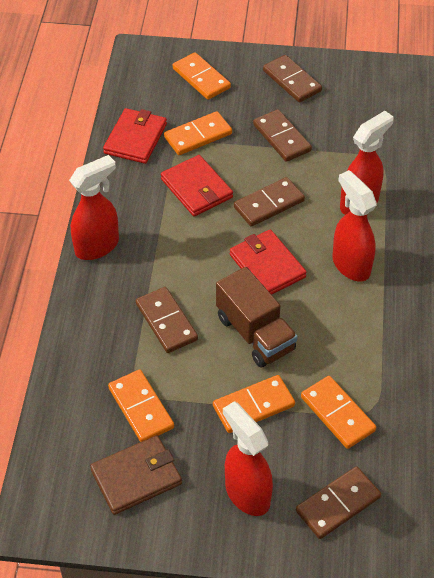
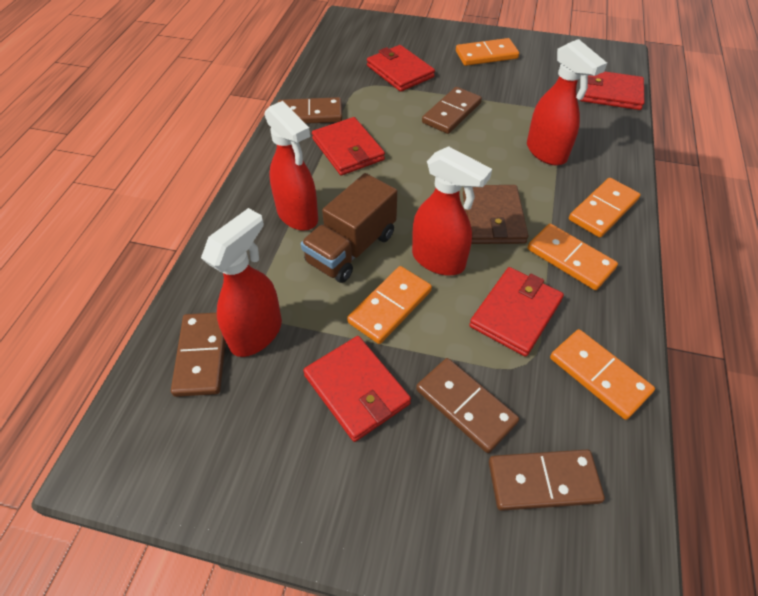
red wallet: 3 -> 5

